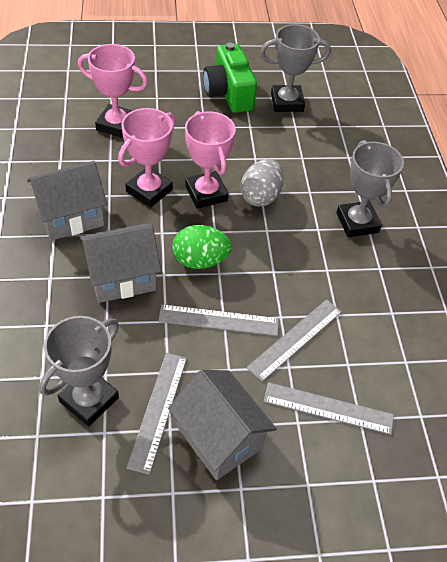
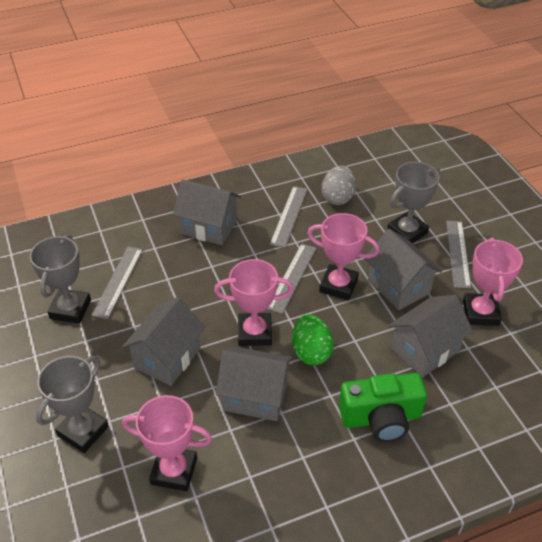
grey house: 3 -> 5
pink trophy: 3 -> 4

